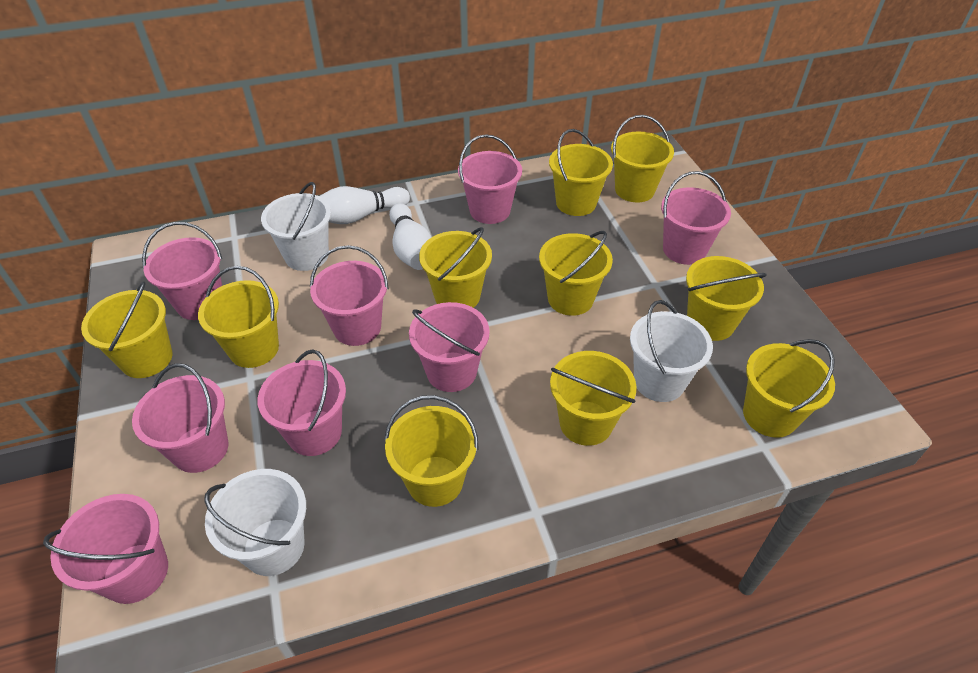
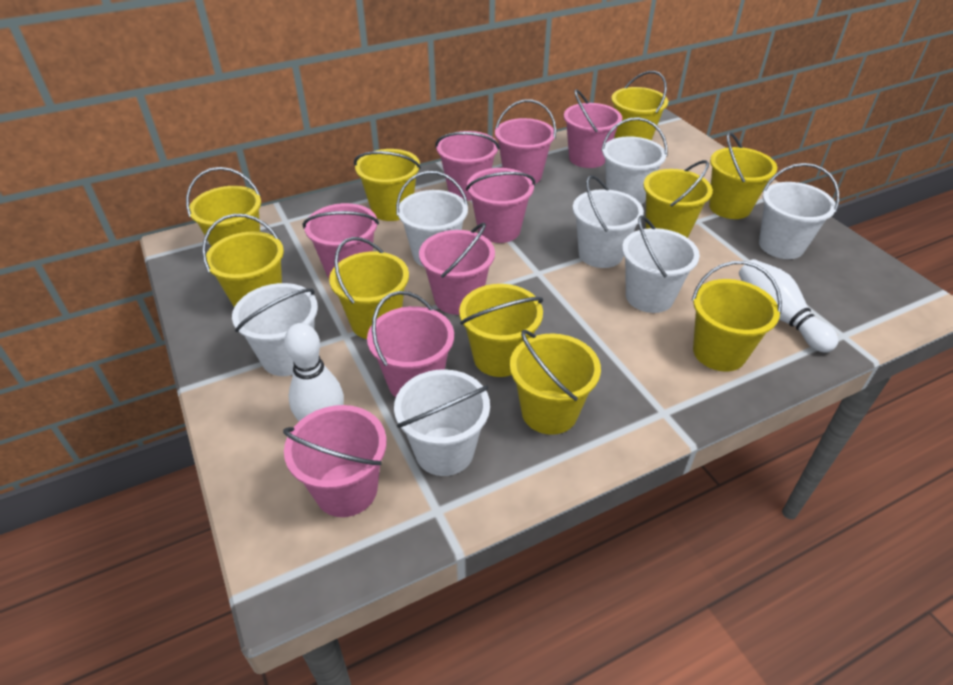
white bucket: 3 -> 7

